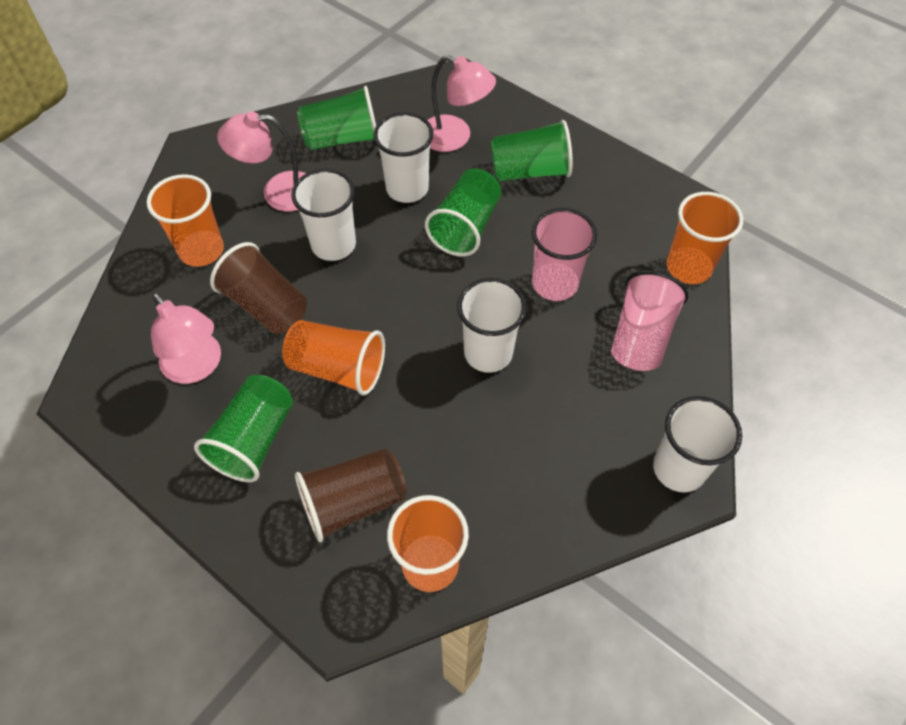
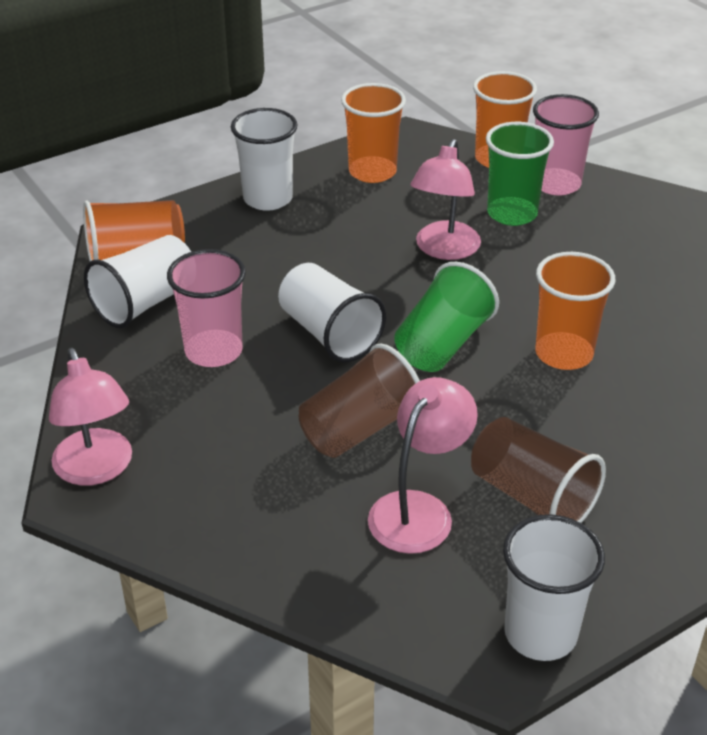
green cup: 4 -> 2

